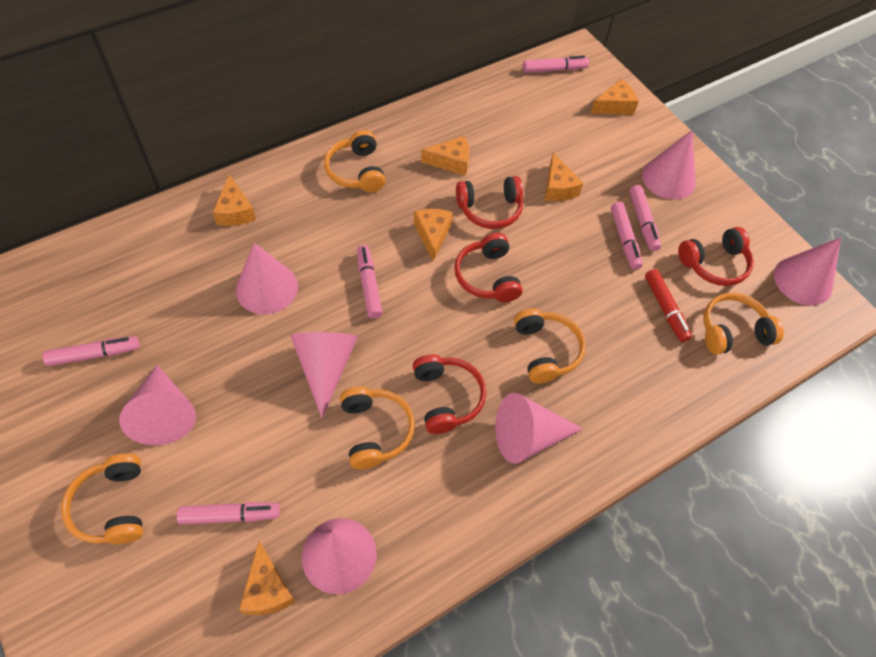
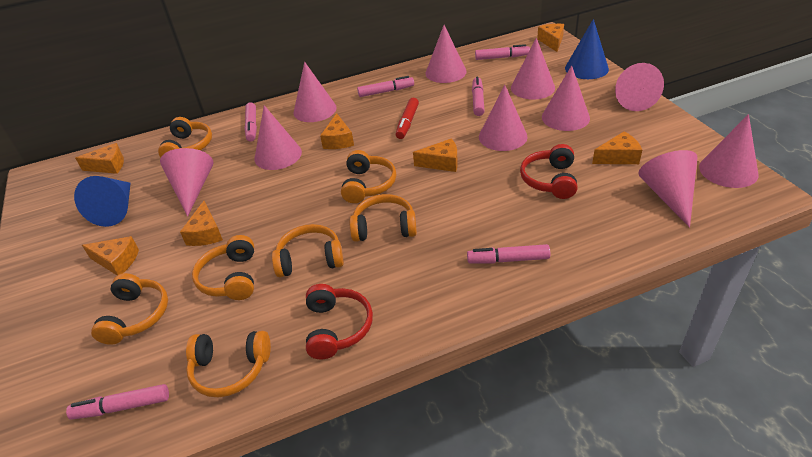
blue cone: 0 -> 2
orange cheese: 6 -> 7
orange headphones: 5 -> 7
pink cone: 7 -> 10
red headphones: 4 -> 2

